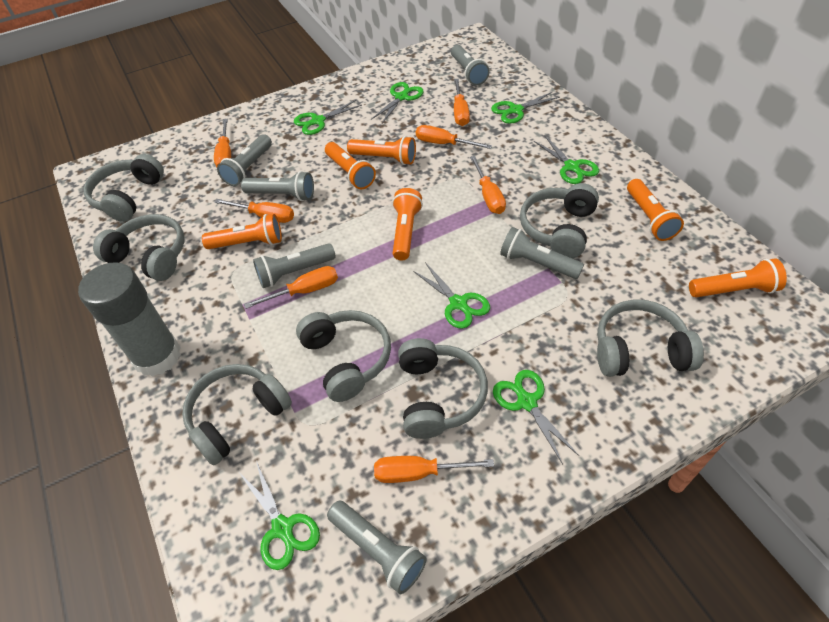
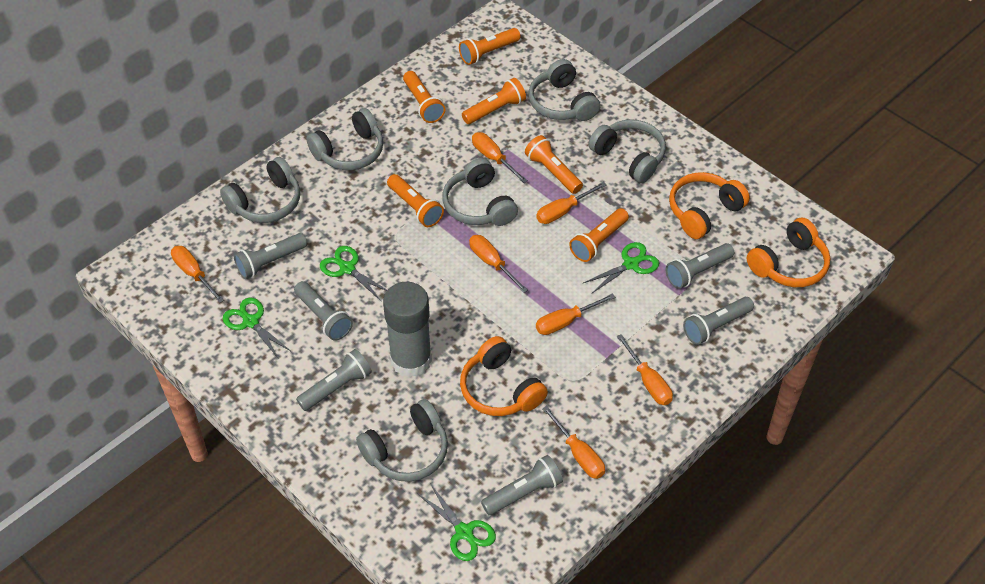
green scissors: 7 -> 4
grey headphones: 7 -> 6
orange headphones: 0 -> 3

